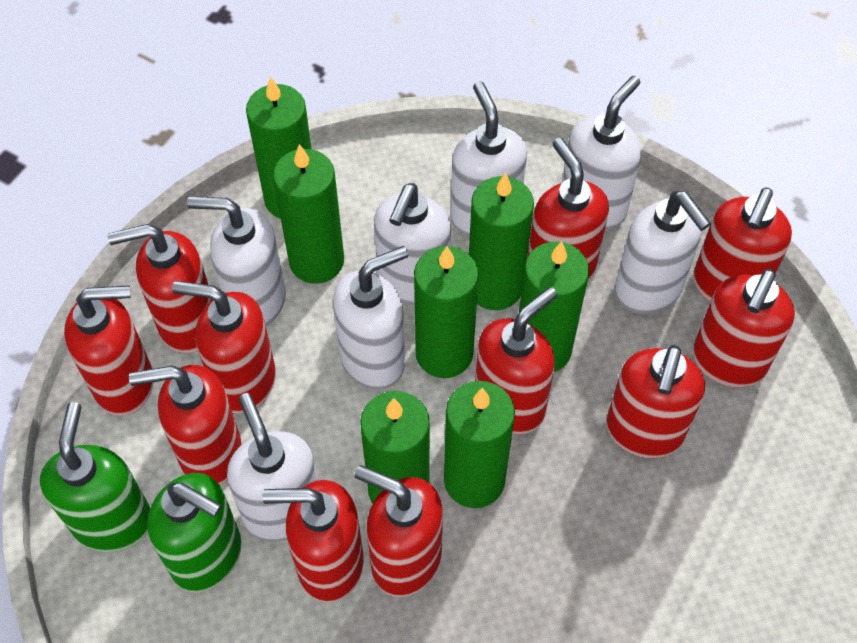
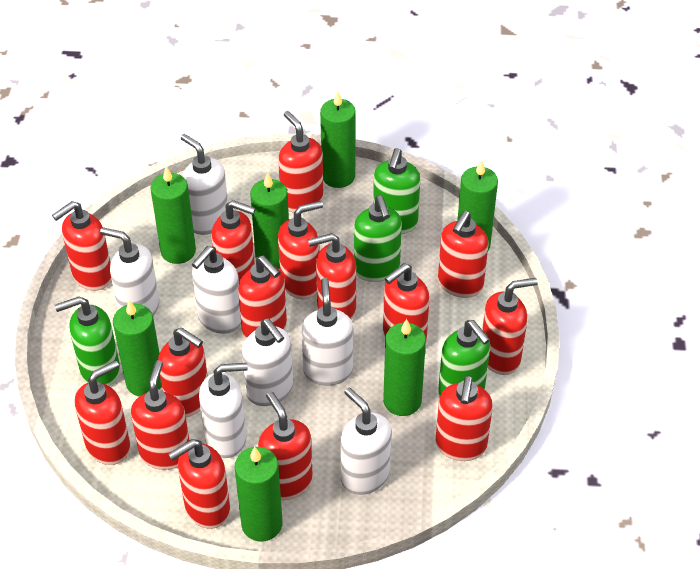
green soap dispenser: 2 -> 4
red soap dispenser: 11 -> 15

